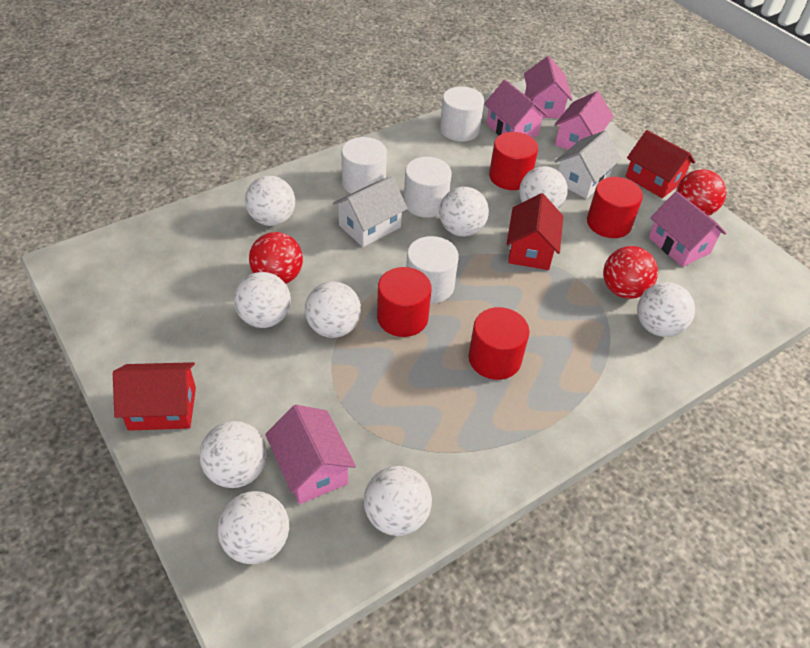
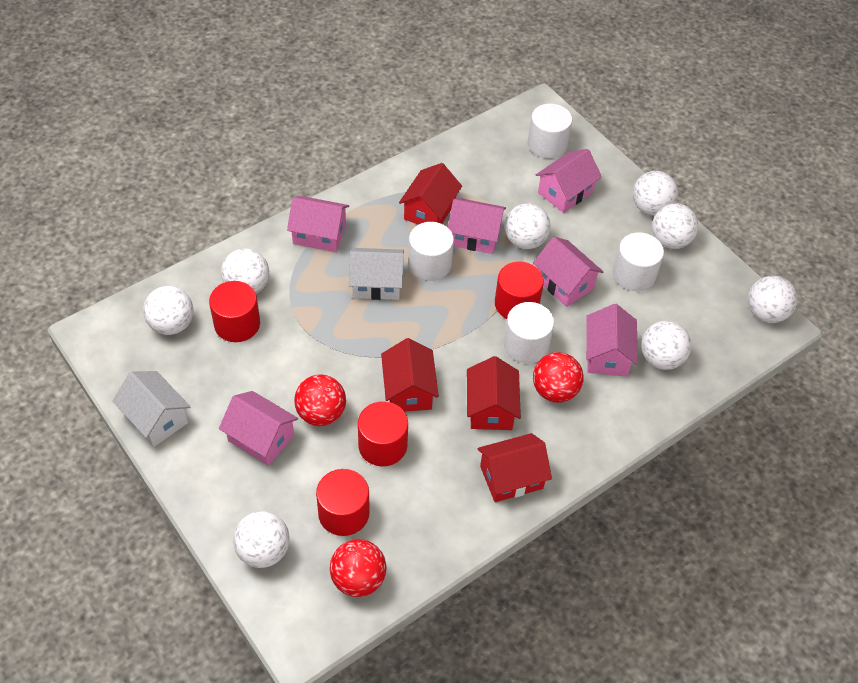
pink house: 5 -> 6
red house: 3 -> 4
white ball: 9 -> 8

